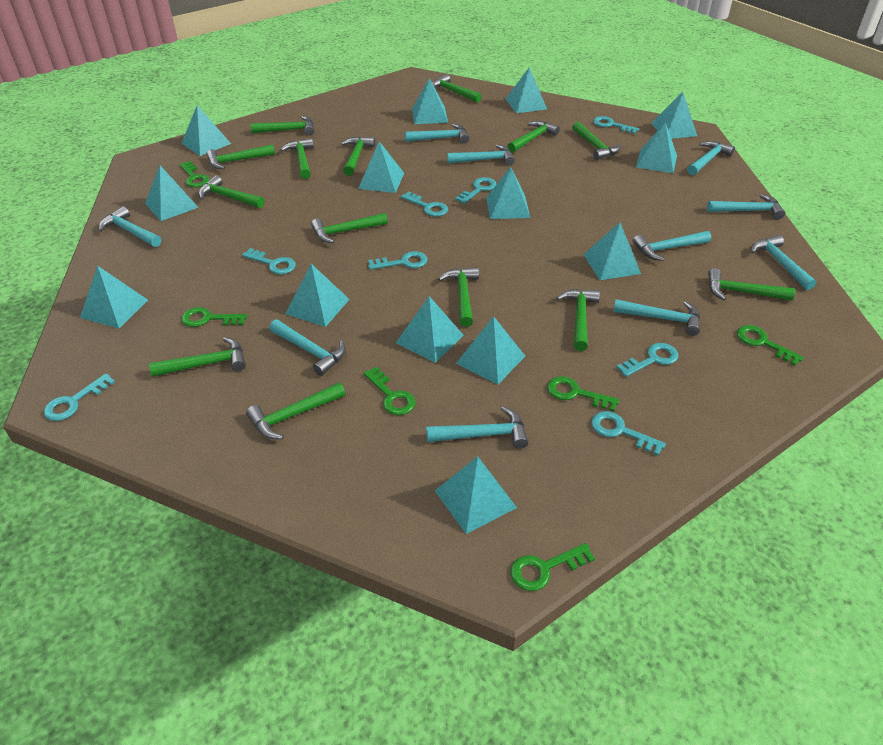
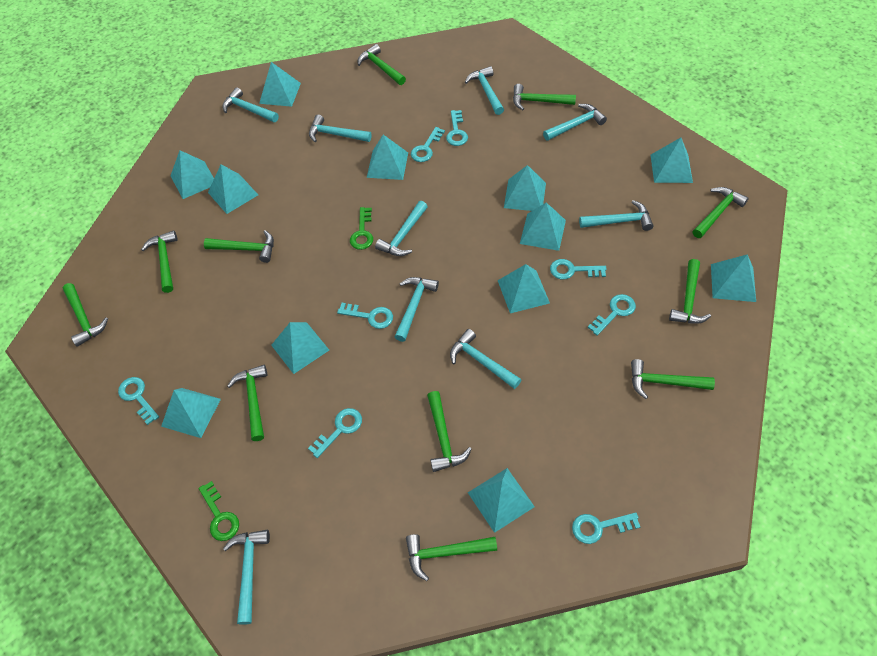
green hammer: 14 -> 11
green key: 6 -> 2
turquoise hammer: 10 -> 9
turquoise pyramid: 14 -> 12

